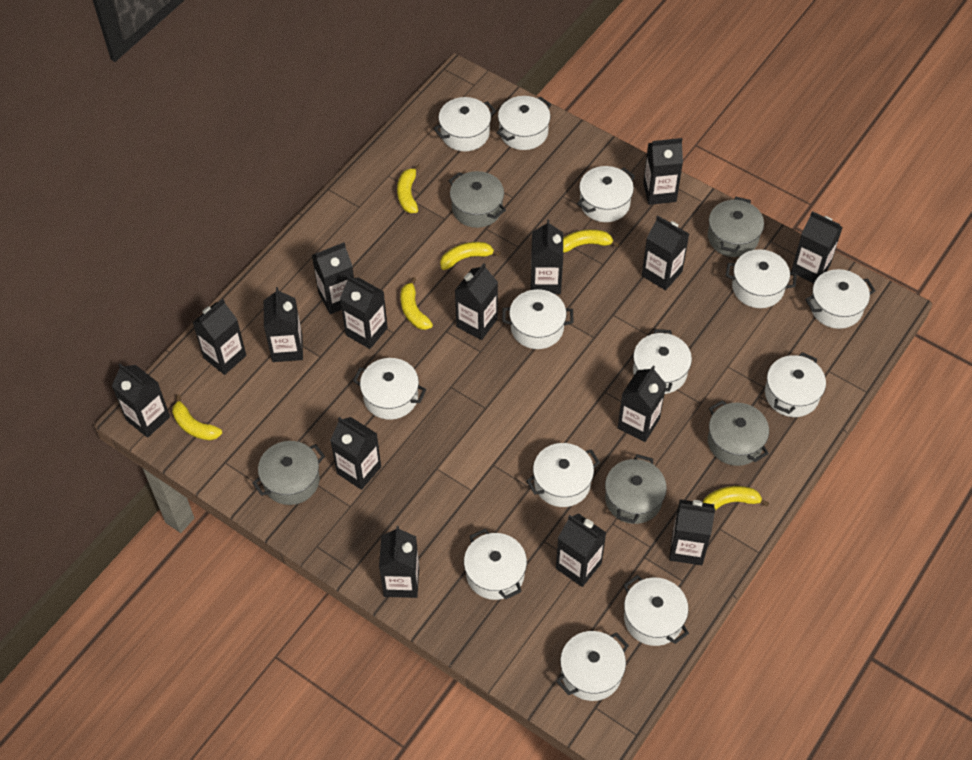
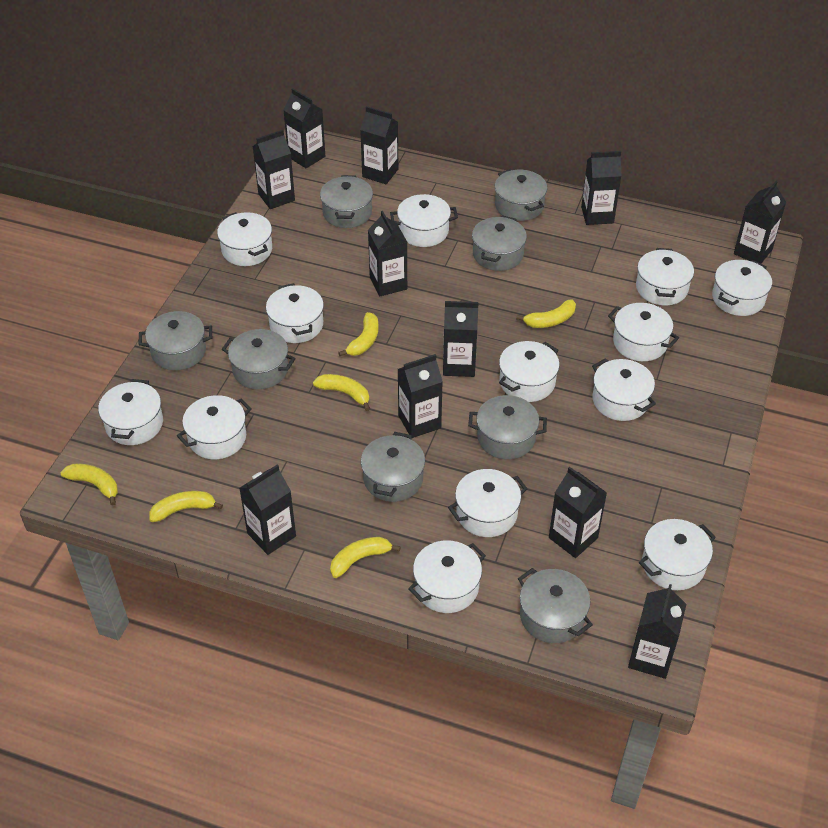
black carton: 15 -> 11
grey pot: 5 -> 8

